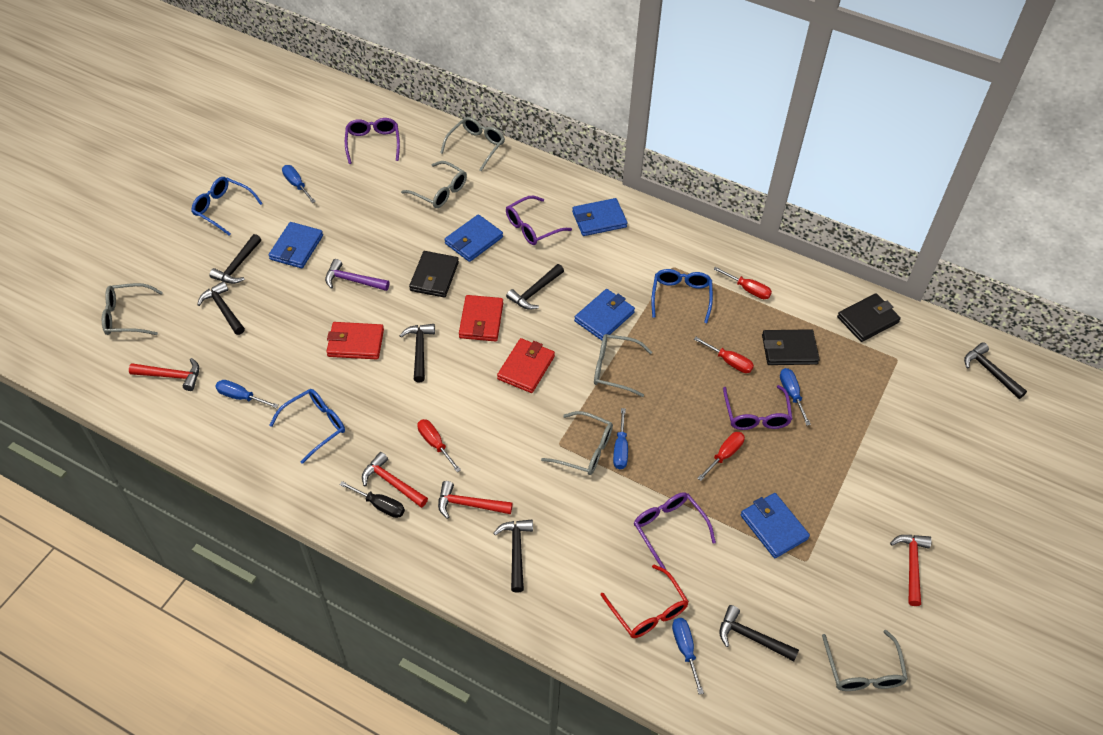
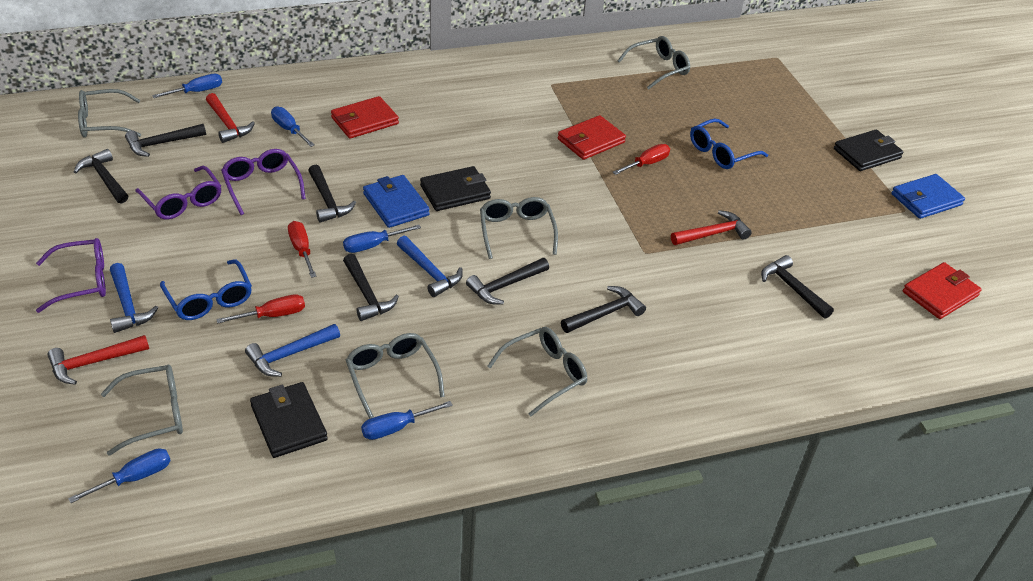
black screwdriver: 1 -> 0
blue glasses: 3 -> 2
blue hammer: 0 -> 3
blue wallet: 5 -> 2
purple glasses: 4 -> 3
purple hammer: 1 -> 0
red glasses: 1 -> 0
red hammer: 4 -> 3
red screwdriver: 4 -> 3

